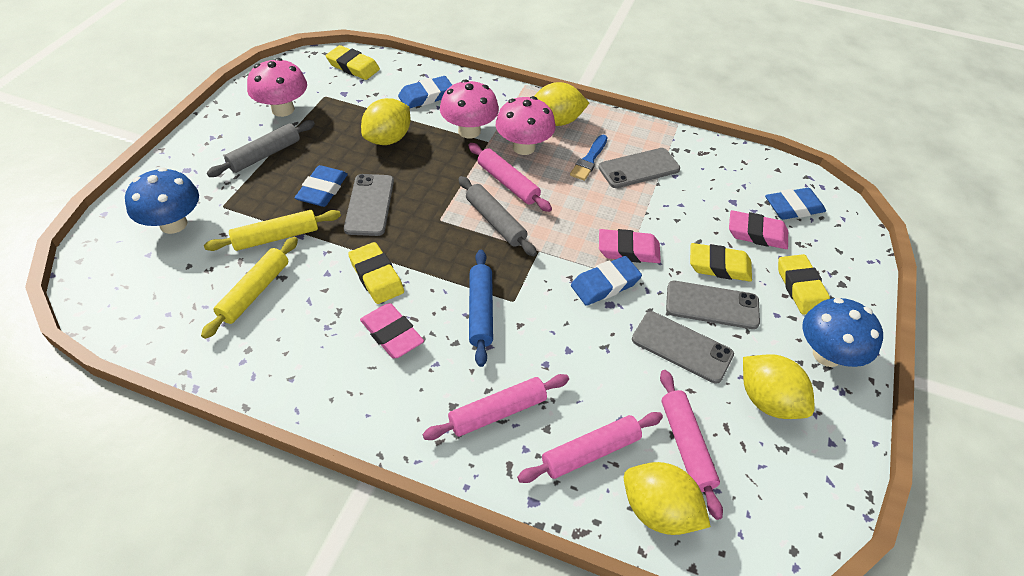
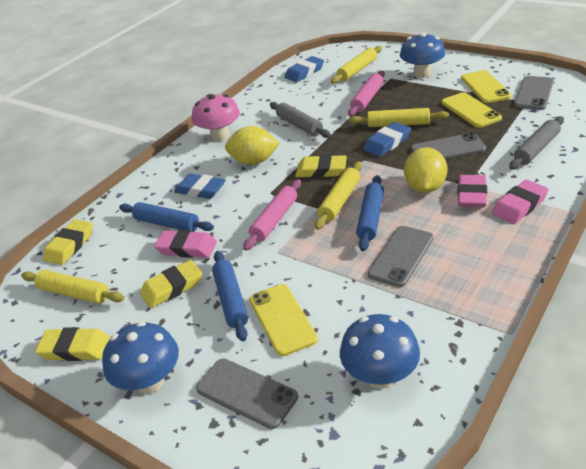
blue brush: 1 -> 0
blue eraser: 4 -> 3
blue mushroom: 2 -> 3
blue rolling pin: 1 -> 3
pink mushroom: 3 -> 1
pink rolling pin: 4 -> 2
yellow lemon: 4 -> 2
yellow phone: 0 -> 3
yellow rolling pin: 2 -> 4

